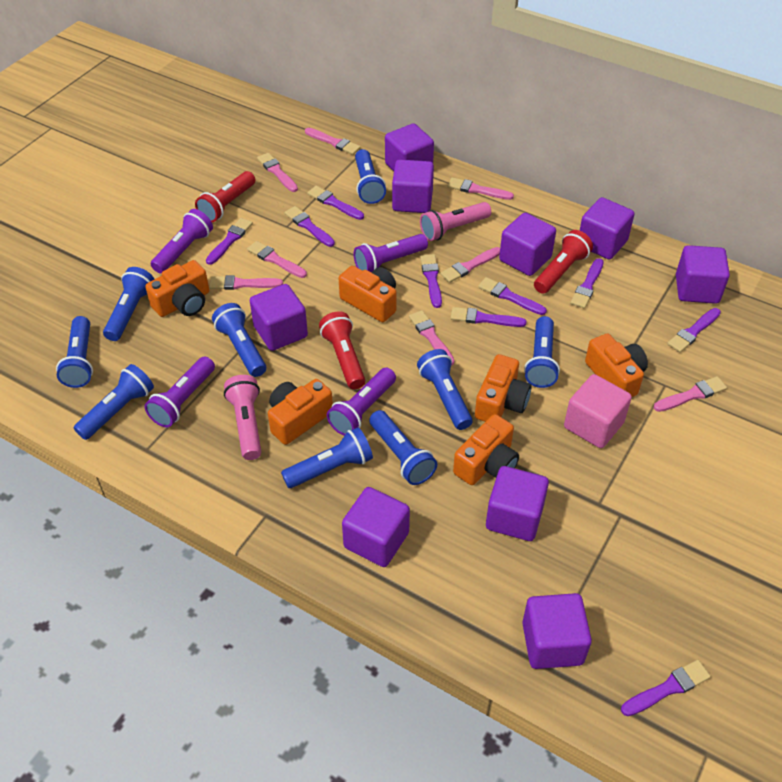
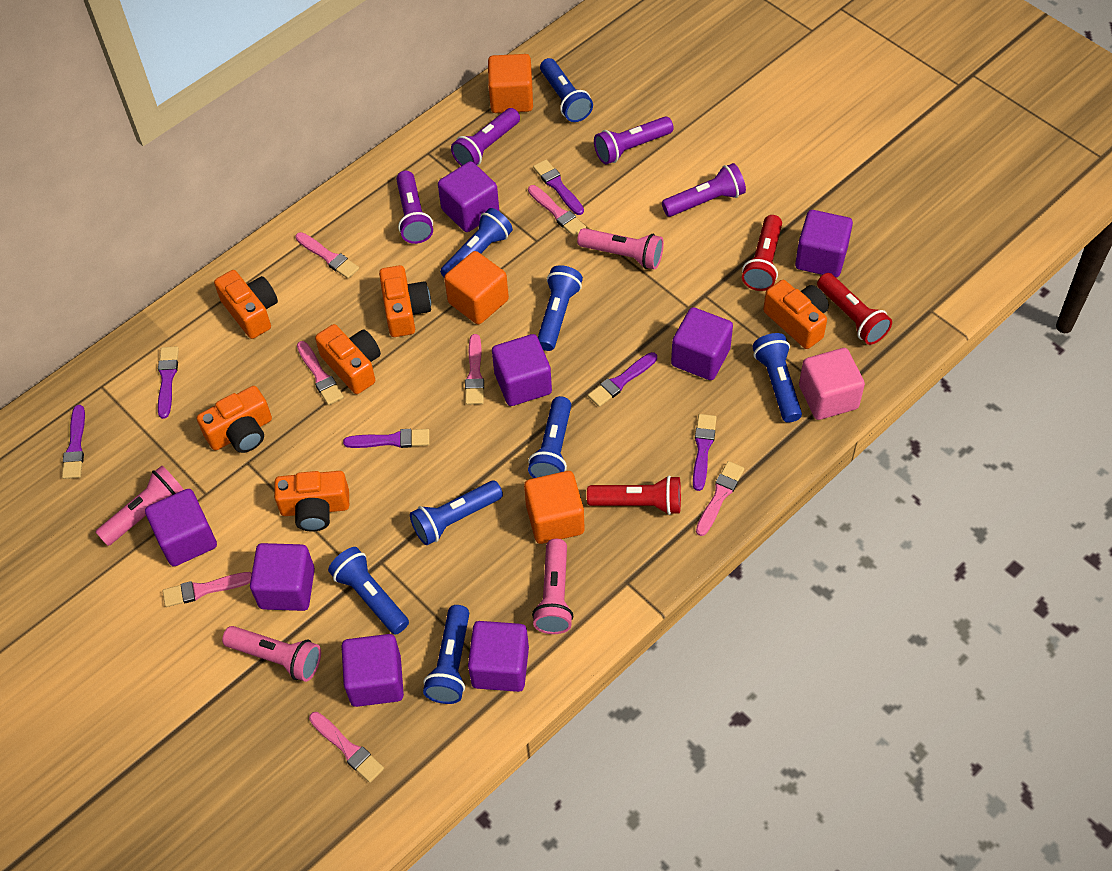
blue flashlight: 9 -> 8
orange cube: 0 -> 3
pink brush: 8 -> 7
pink flashlight: 2 -> 4
purple brush: 9 -> 6
purple cube: 9 -> 8

